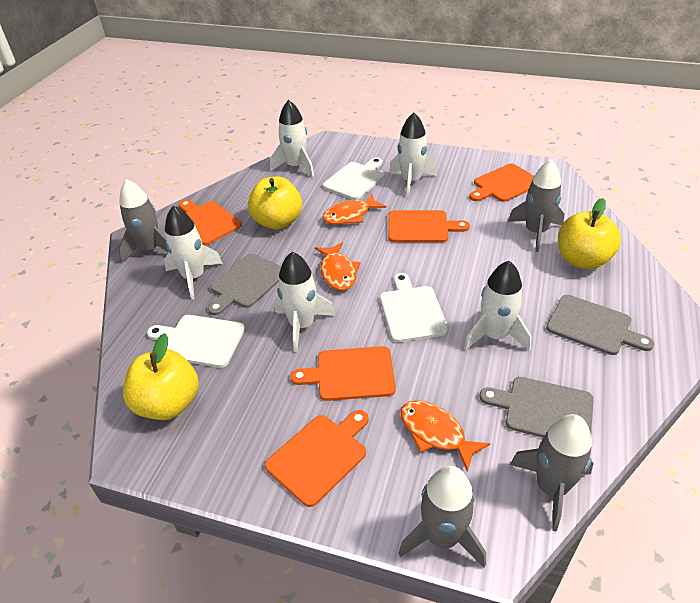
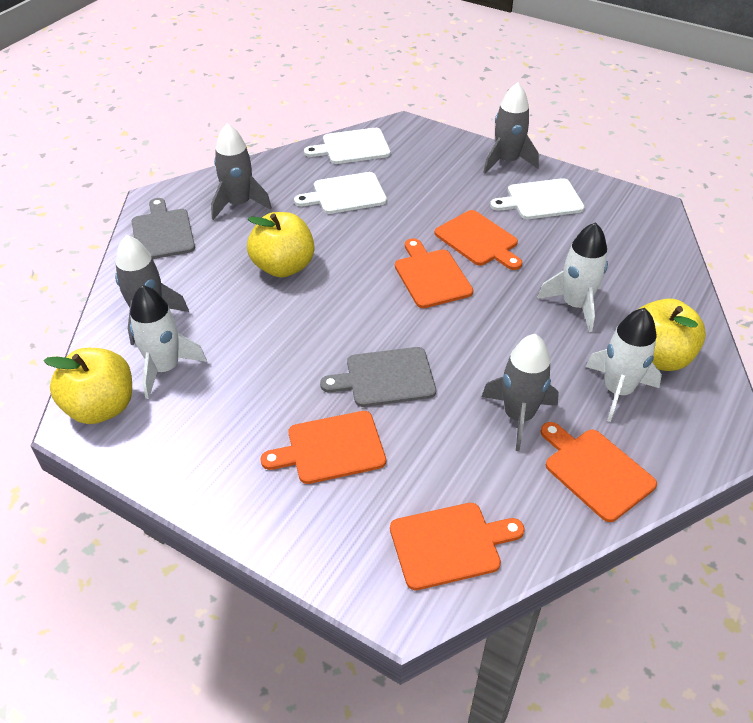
grey cutting board: 3 -> 2
orange fish: 3 -> 0
white rocket: 5 -> 3

